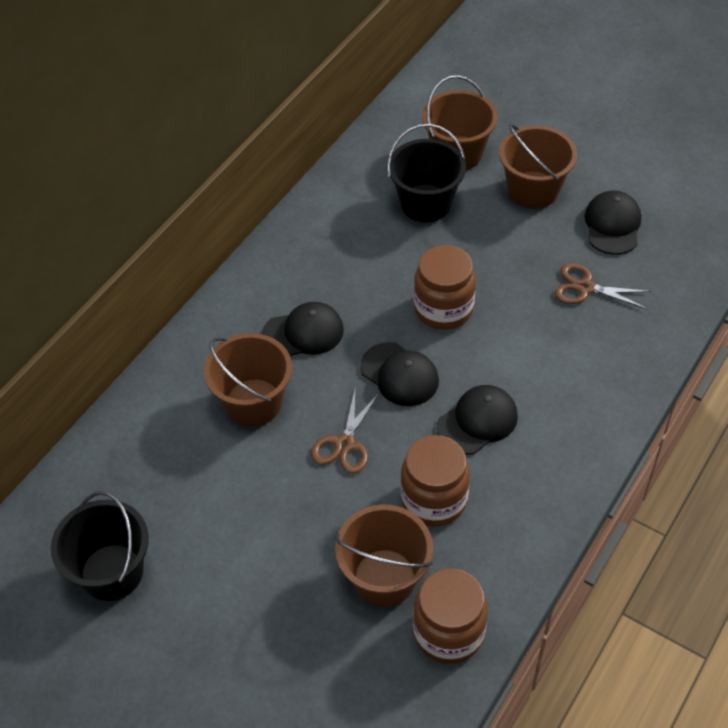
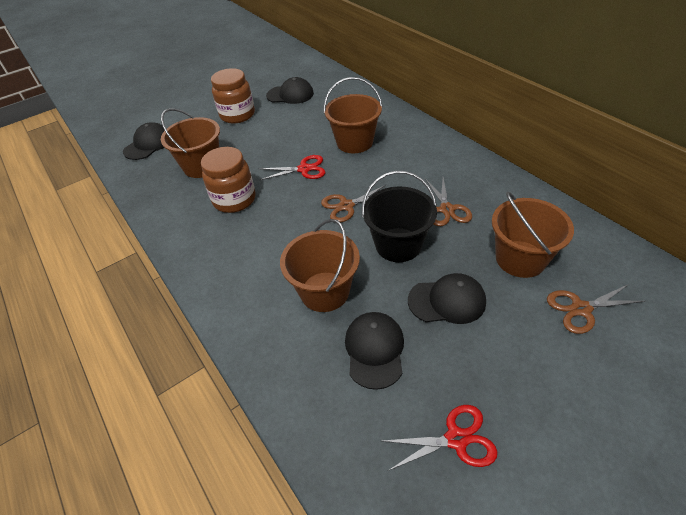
black bucket: 2 -> 1
brown jar: 3 -> 2
brown scissors: 2 -> 3
red scissors: 0 -> 2

